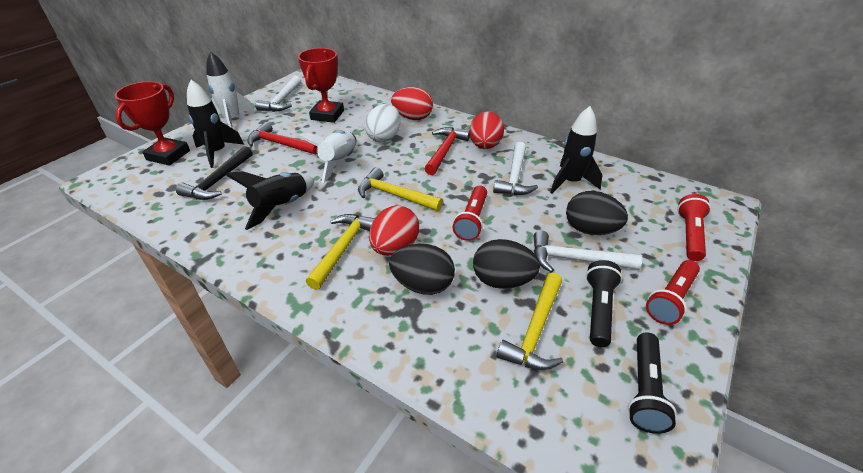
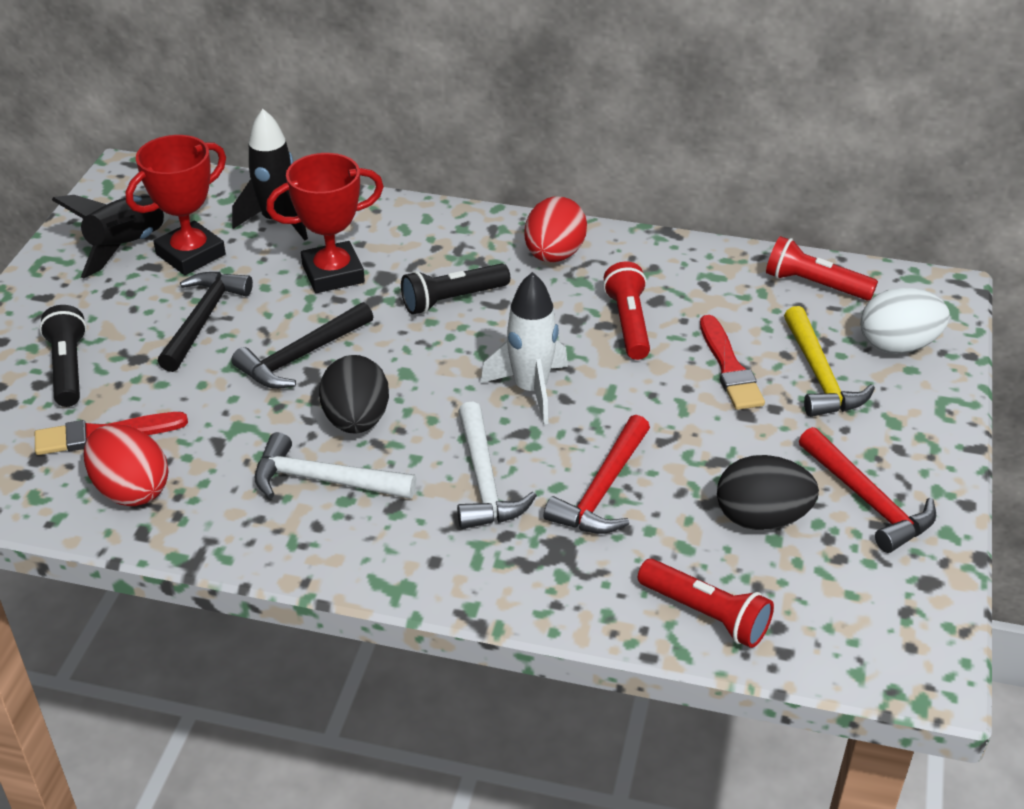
black egg: 3 -> 2
black hammer: 1 -> 2
black rocket: 3 -> 2
red brush: 0 -> 2
red egg: 3 -> 2
white hammer: 3 -> 2
white rocket: 2 -> 1
yellow hammer: 3 -> 1

